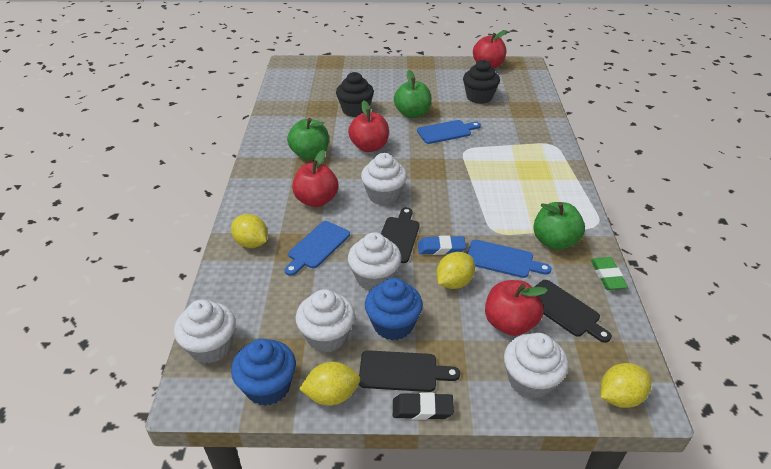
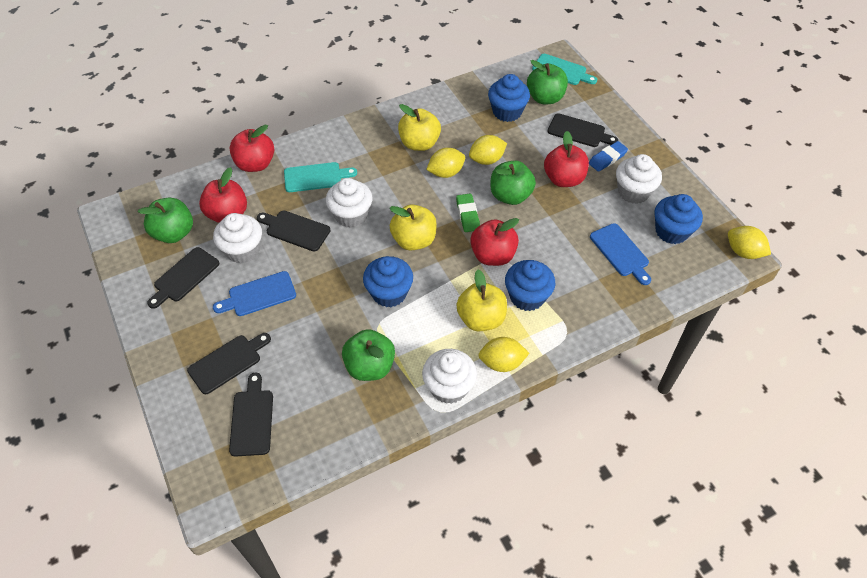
black cupcake: 2 -> 0
black cutting board: 3 -> 5
black eraser: 1 -> 0
blue cupcake: 2 -> 4
blue cutting board: 3 -> 2
green apple: 3 -> 4
turquoise cutting board: 0 -> 2
white cupcake: 5 -> 4
yellow apple: 0 -> 3

